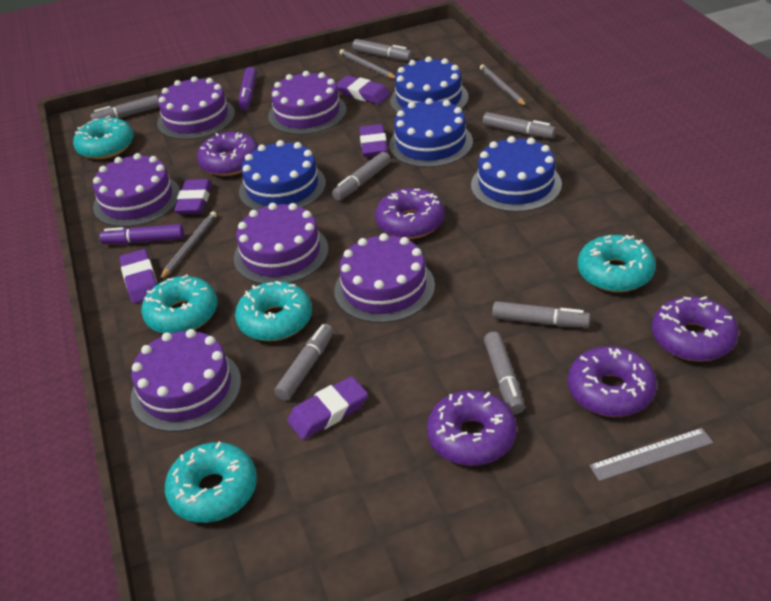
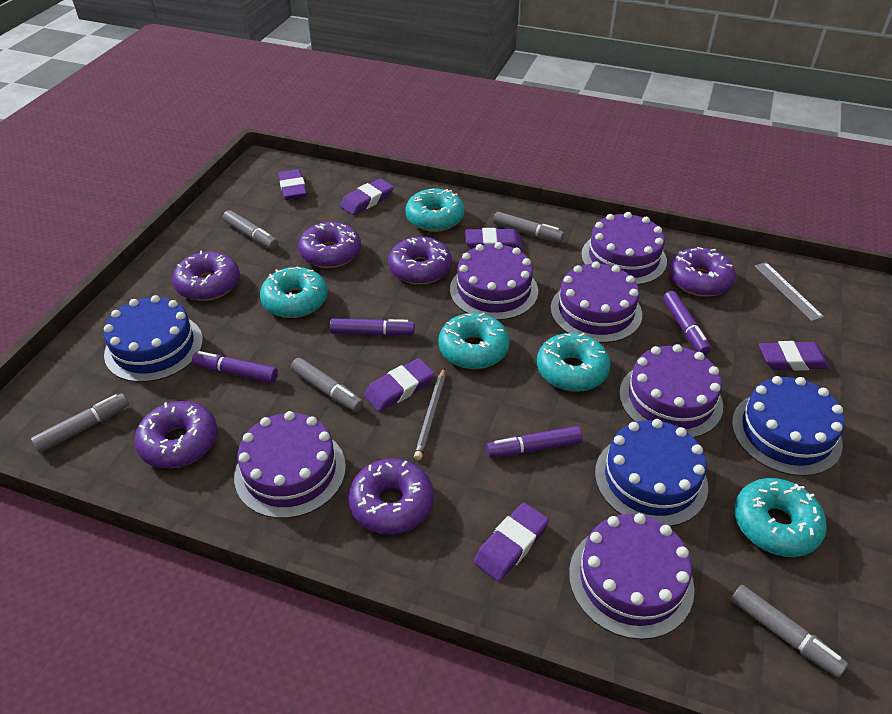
blue cake: 4 -> 3
grey marker: 7 -> 5
grey pencil: 3 -> 1
purple donut: 5 -> 6
purple eraser: 5 -> 6
purple marker: 2 -> 4

